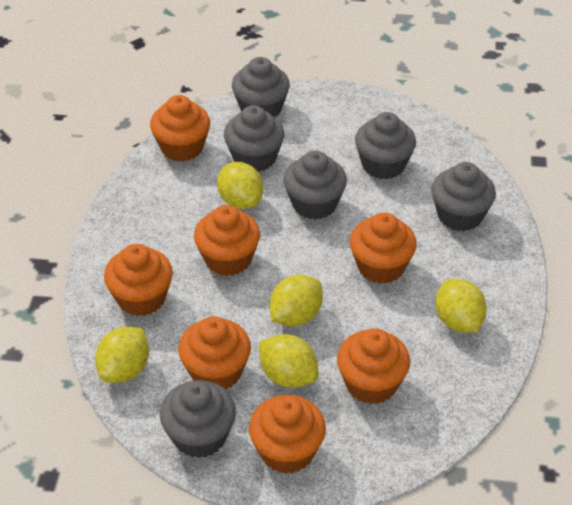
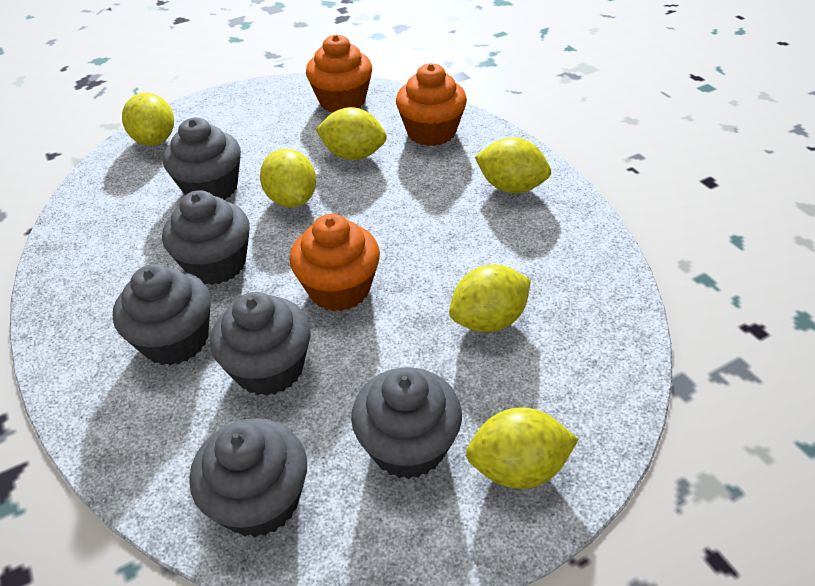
orange cupcake: 7 -> 3
yellow lemon: 5 -> 6

